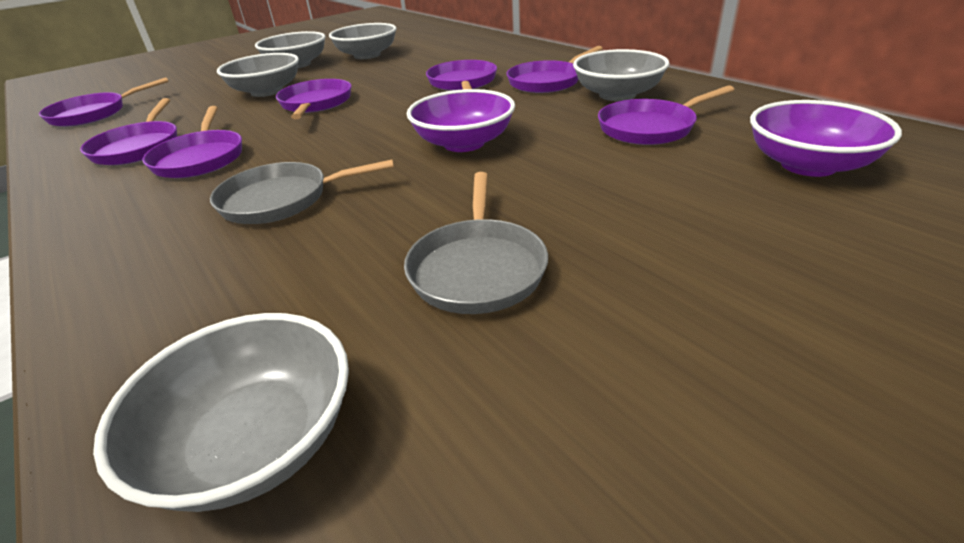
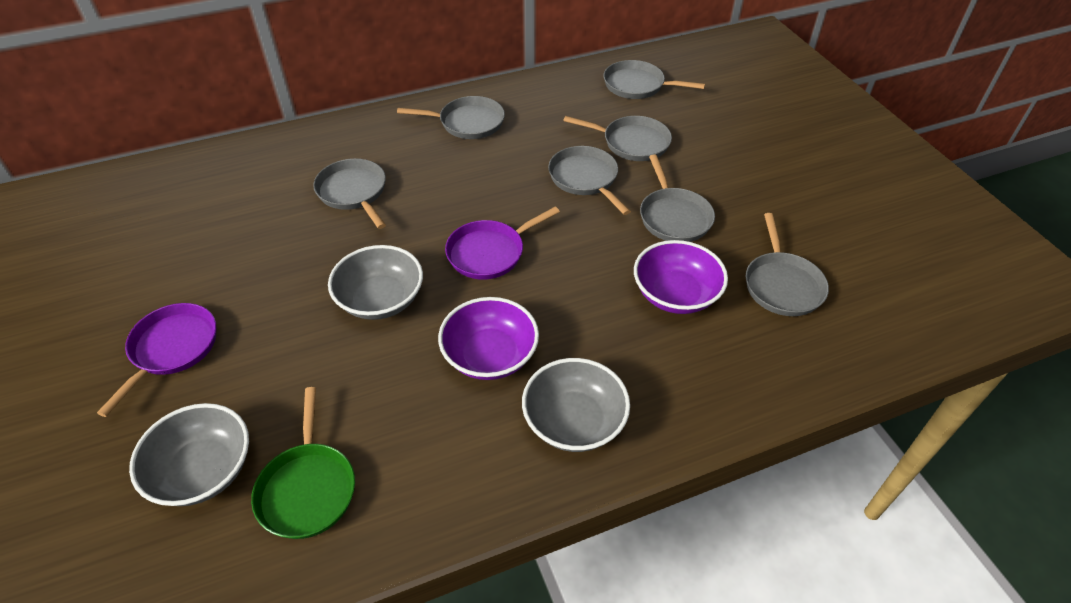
green pan: 0 -> 1
grey bowl: 5 -> 3
grey pan: 2 -> 7
purple pan: 7 -> 2

